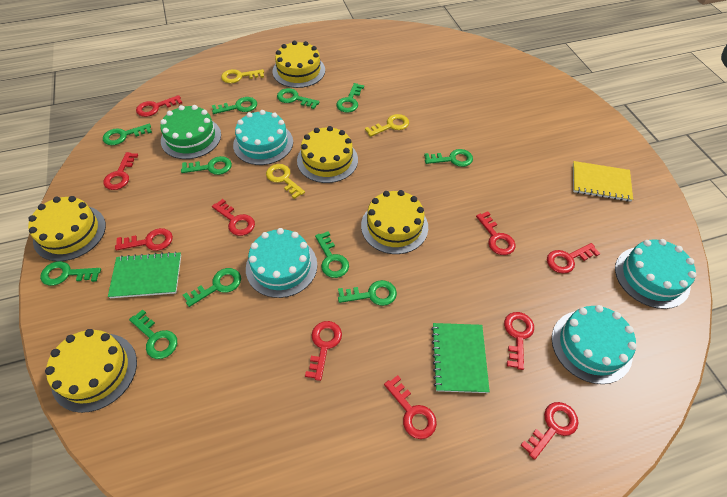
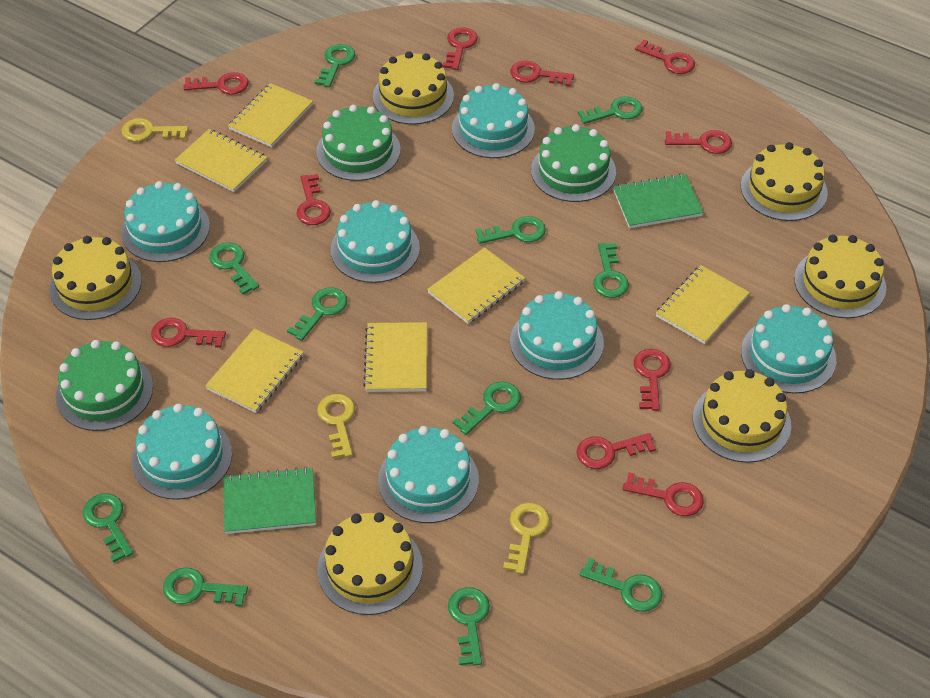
green cake: 1 -> 3
turquoise cake: 4 -> 7
yellow cake: 5 -> 6
yellow notebook: 1 -> 6

